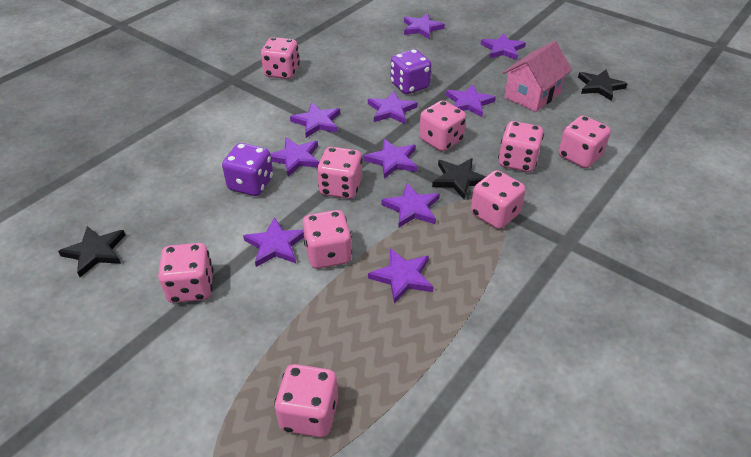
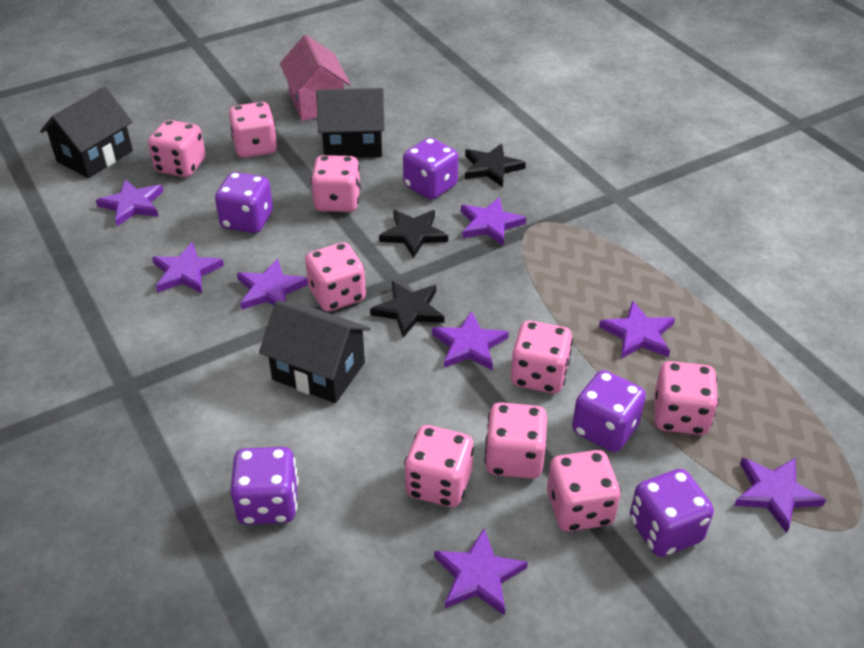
black house: 0 -> 3
purple dice: 2 -> 5
purple star: 10 -> 8

